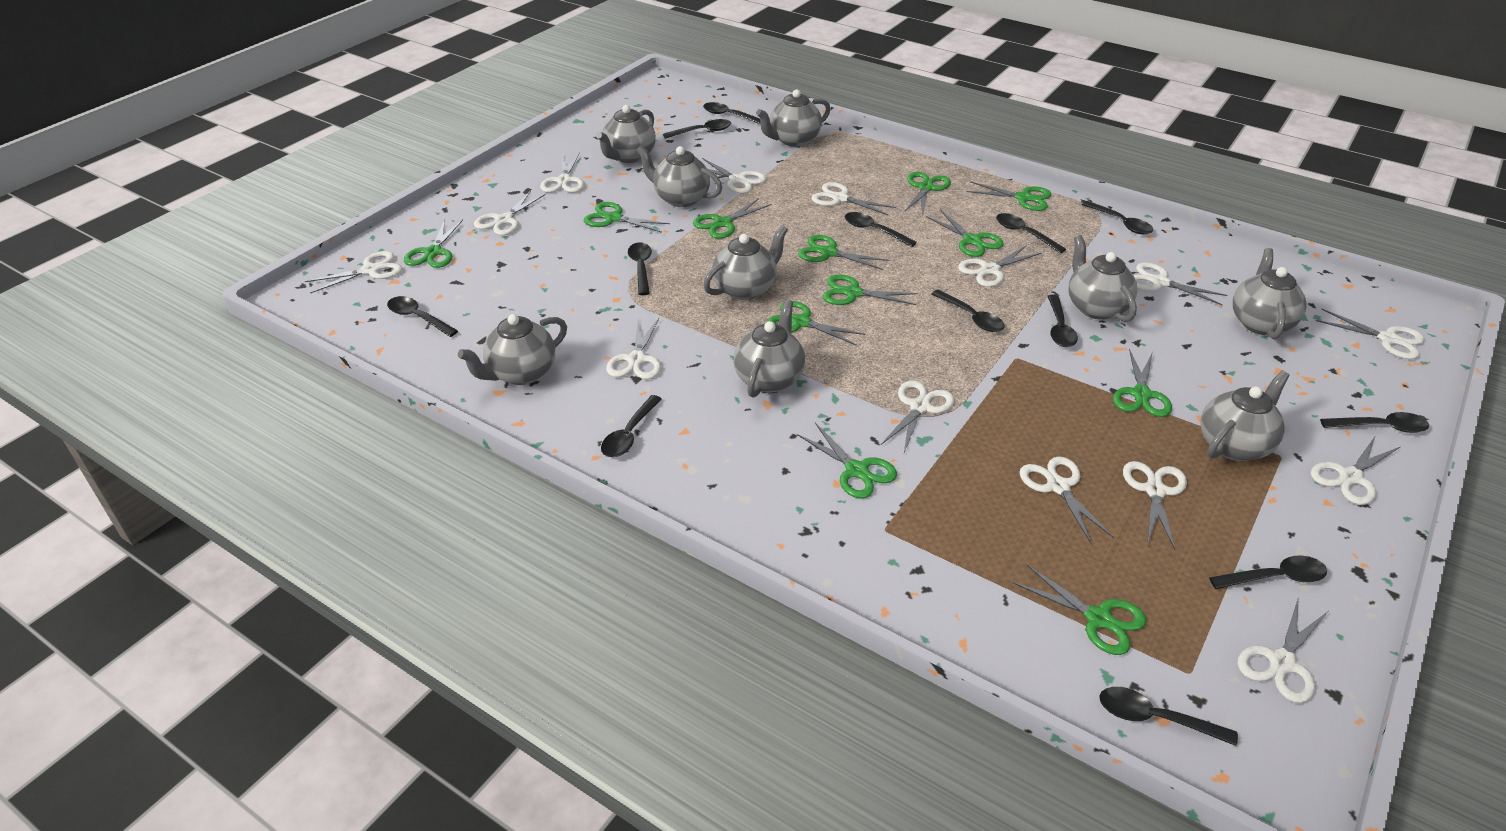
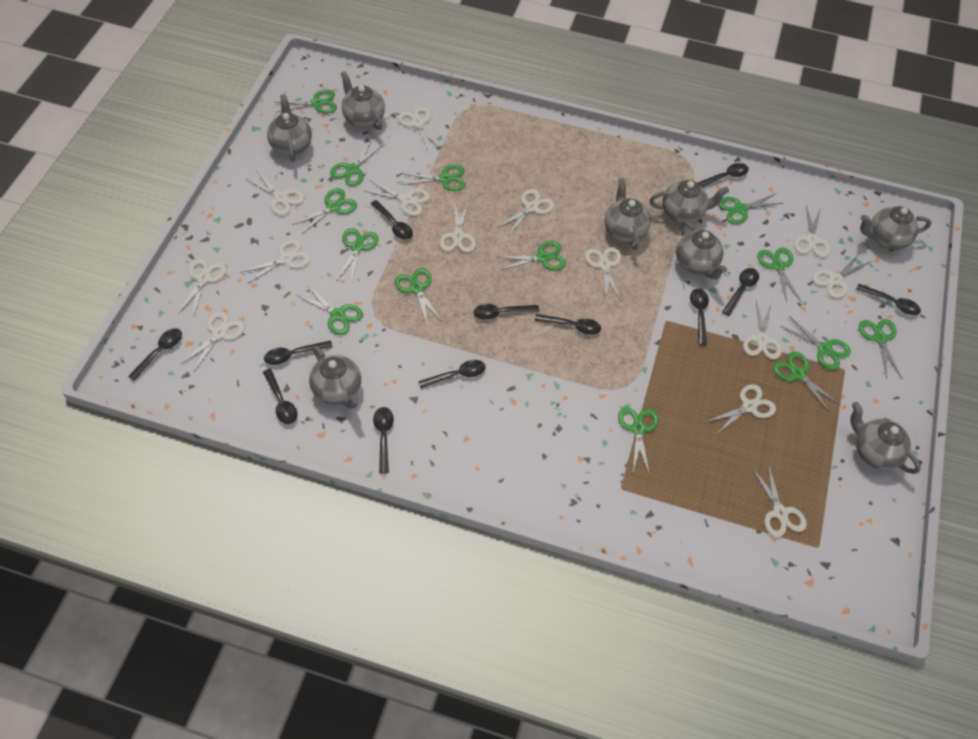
black spoon: 13 -> 12
green scissors: 12 -> 14
grey teapot: 9 -> 8

